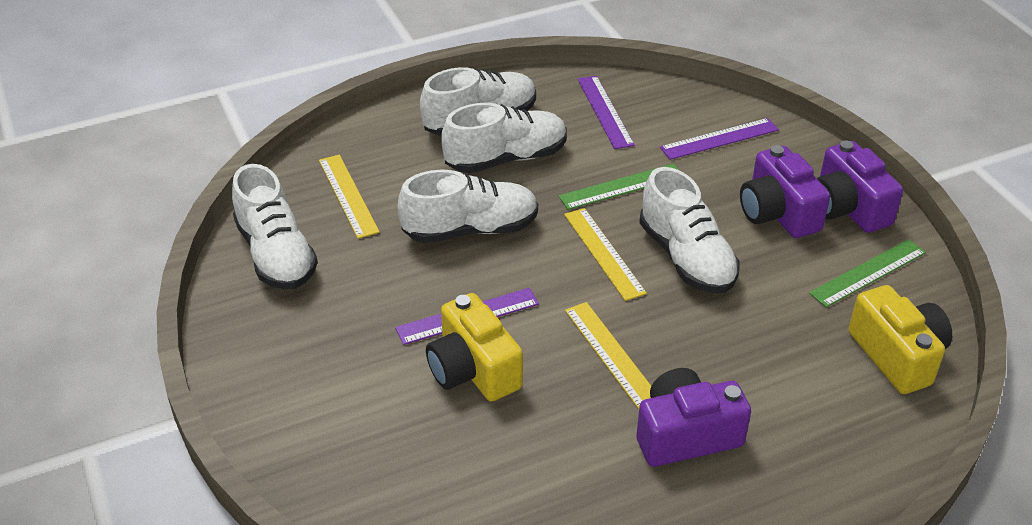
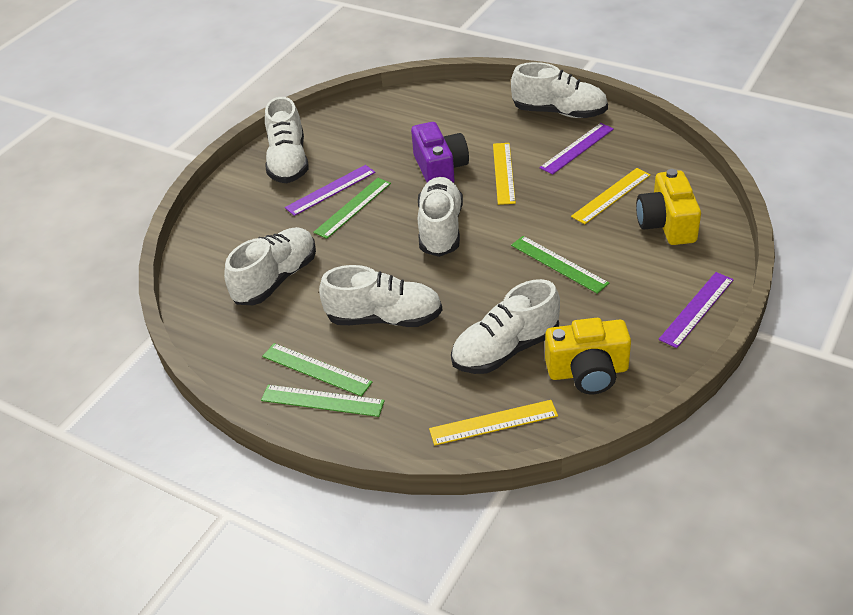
green ruler: 2 -> 4
purple camera: 3 -> 1
white shoe: 5 -> 6

